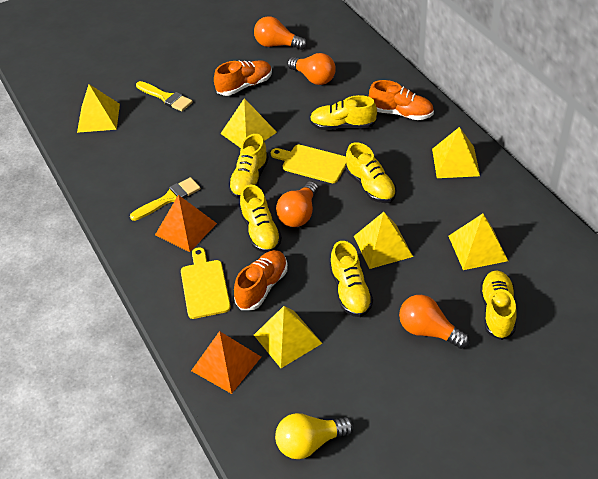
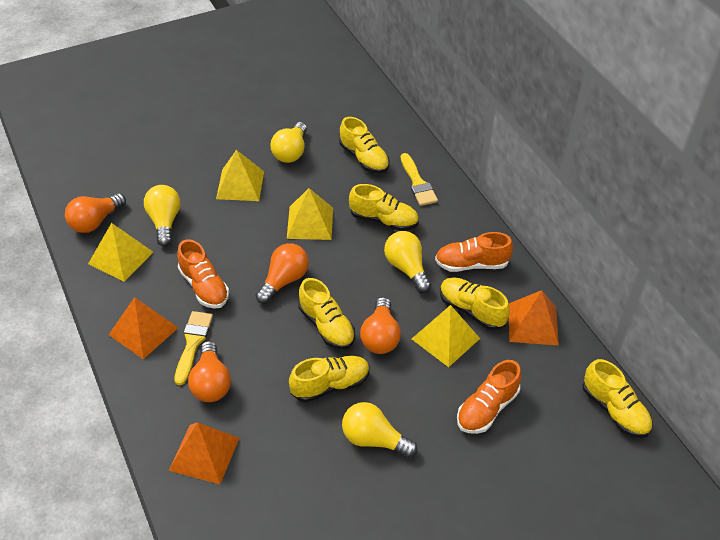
orange pyramid: 2 -> 3
yellow cutting board: 2 -> 0
yellow light bulb: 1 -> 4
yellow pyramid: 6 -> 4

